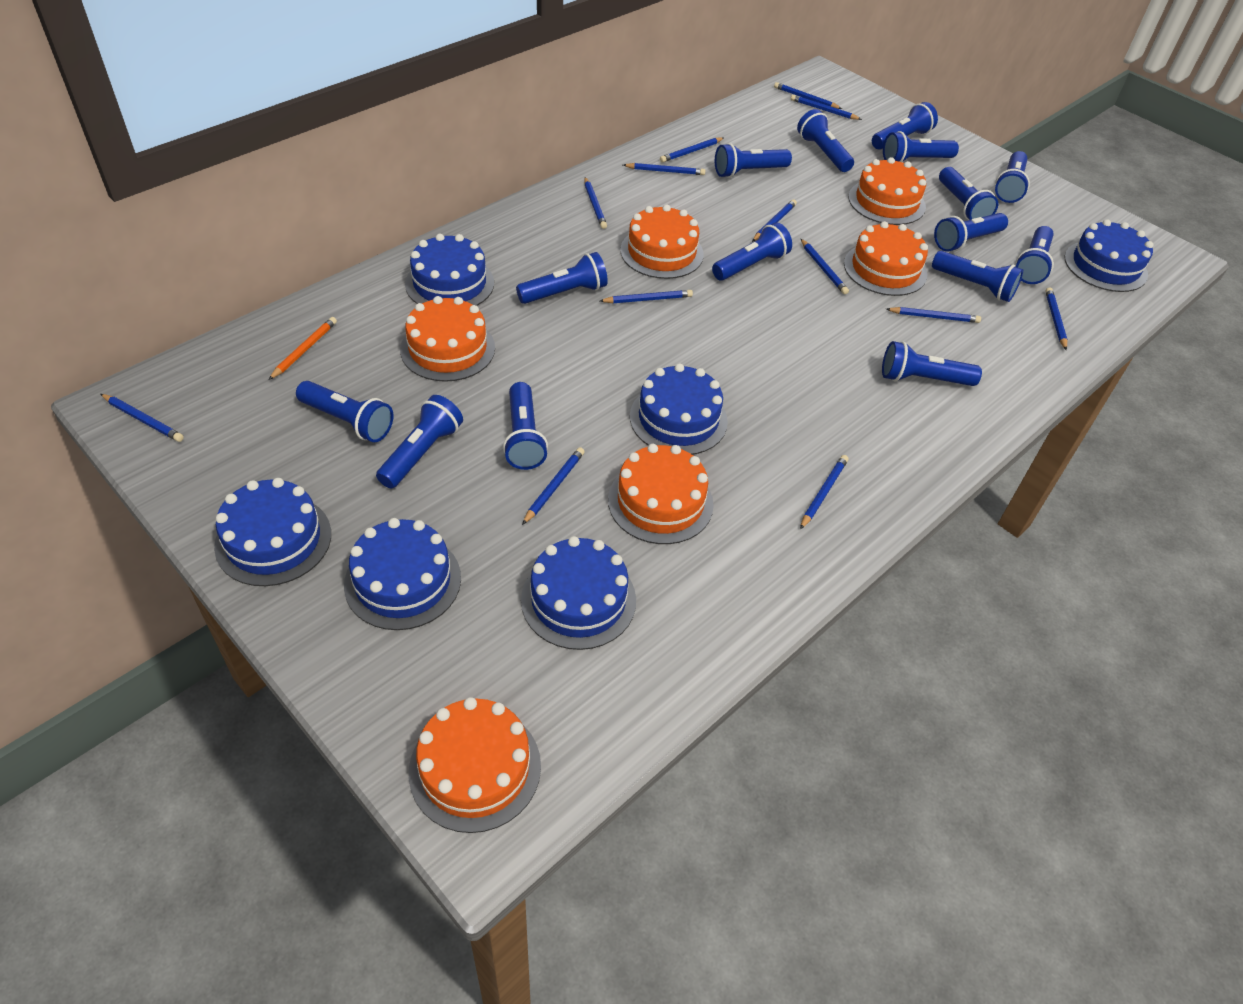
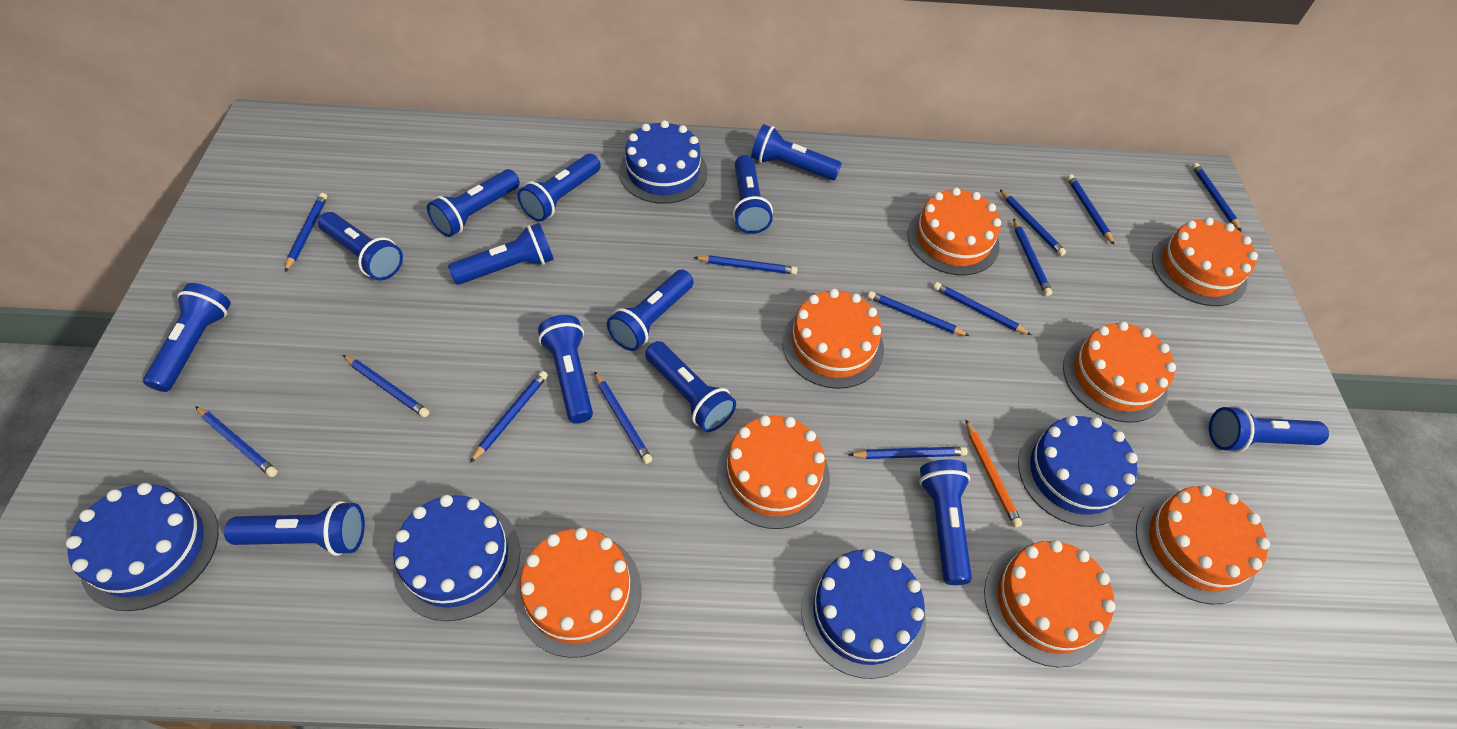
blue cake: 6 -> 5
blue flashlight: 15 -> 13
orange cake: 6 -> 8

